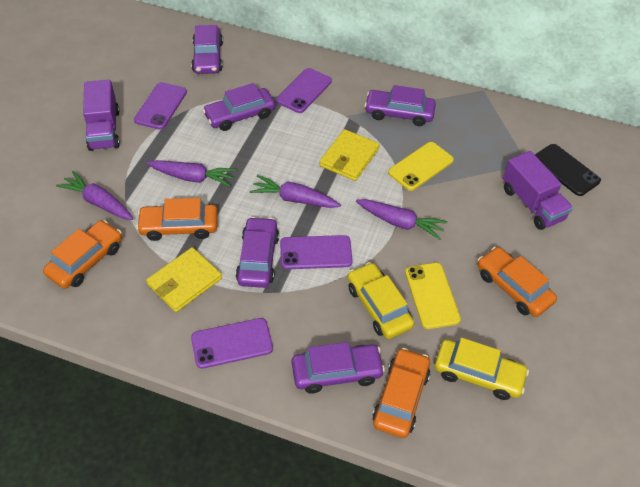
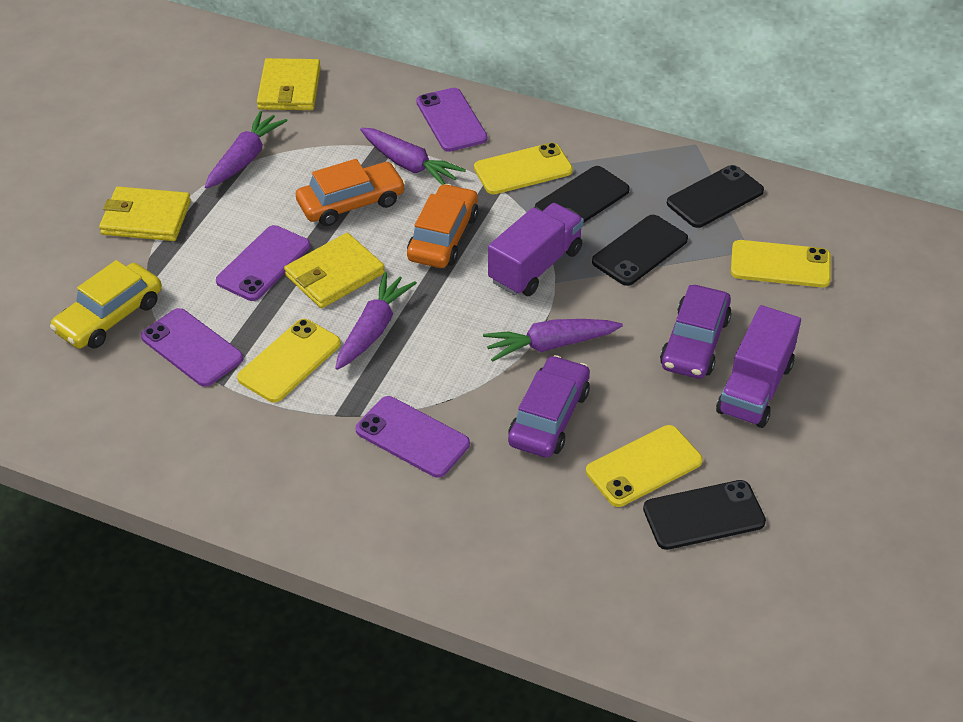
black phone: 1 -> 4
orange car: 4 -> 2
purple car: 5 -> 2
yellow car: 2 -> 1
yellow phone: 2 -> 4
yellow wallet: 2 -> 3

